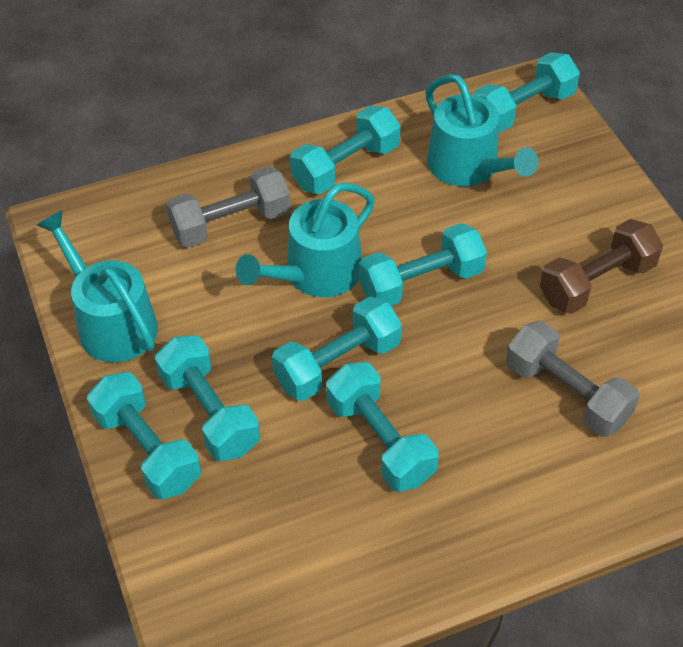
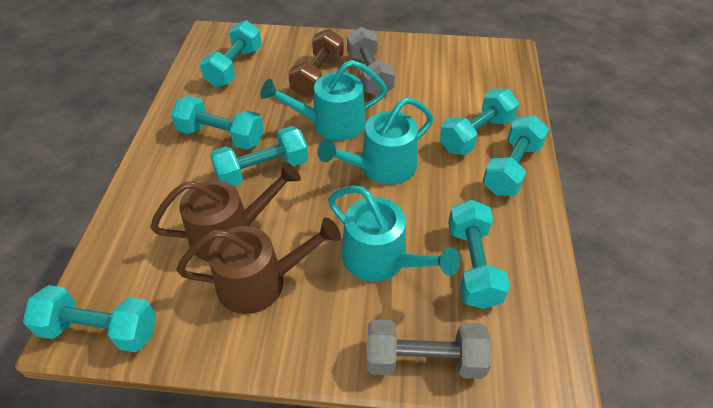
brown watering can: 0 -> 2

